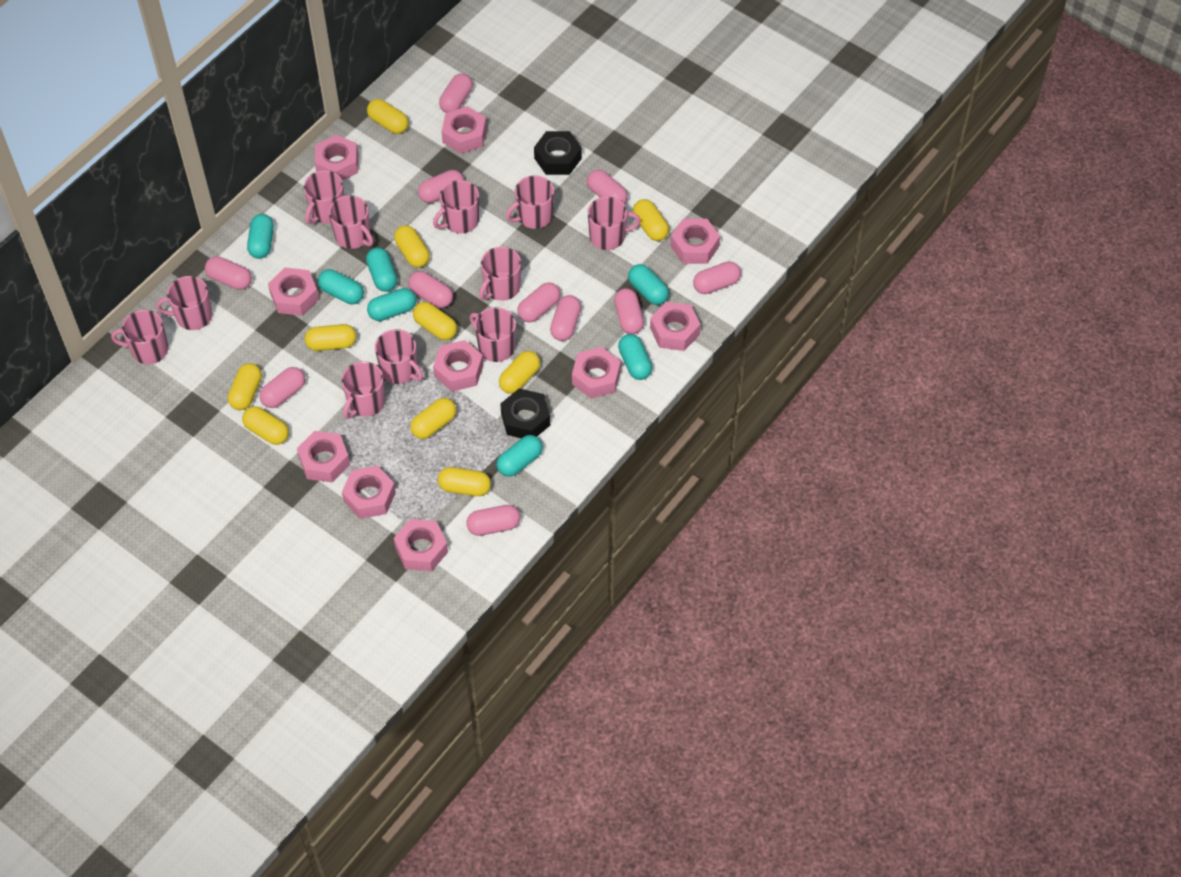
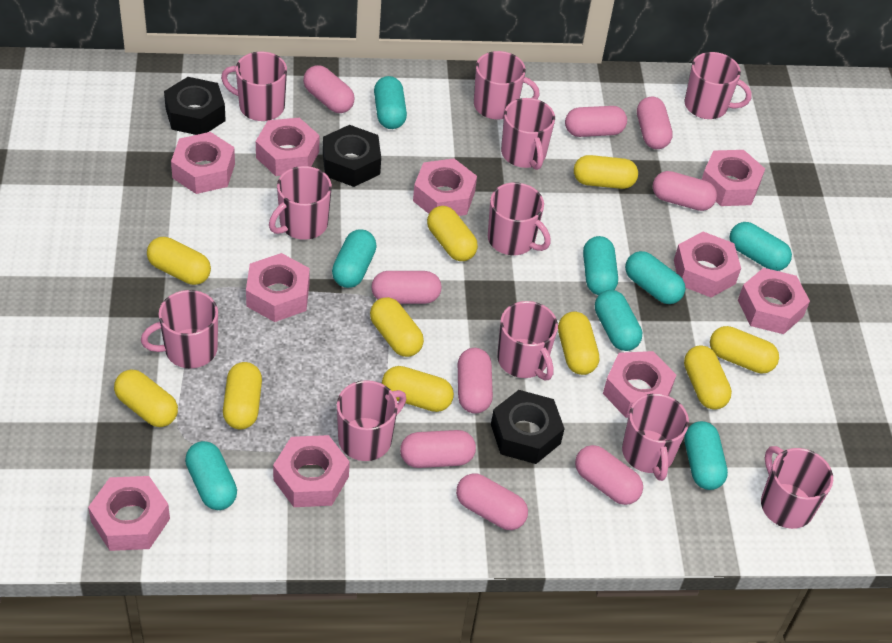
black nut: 2 -> 3
pink capsule: 11 -> 9
turquoise capsule: 7 -> 8

